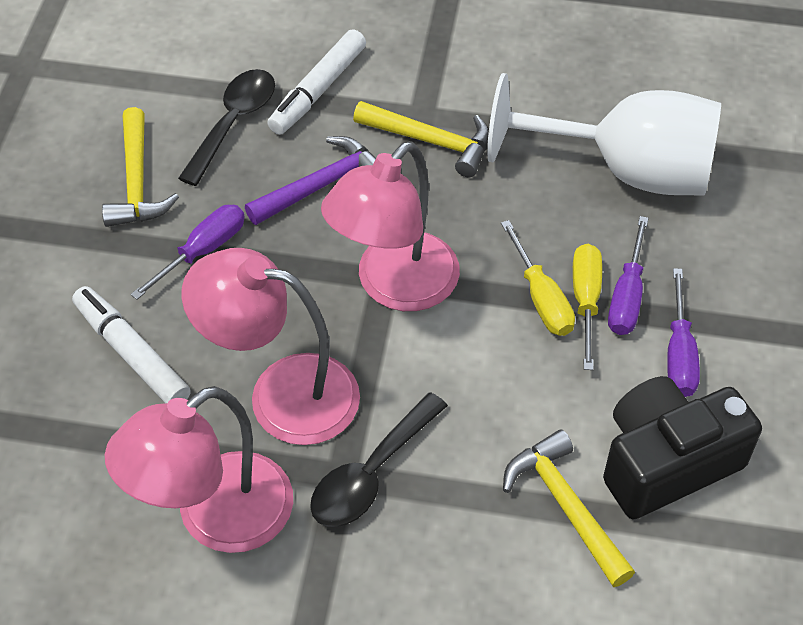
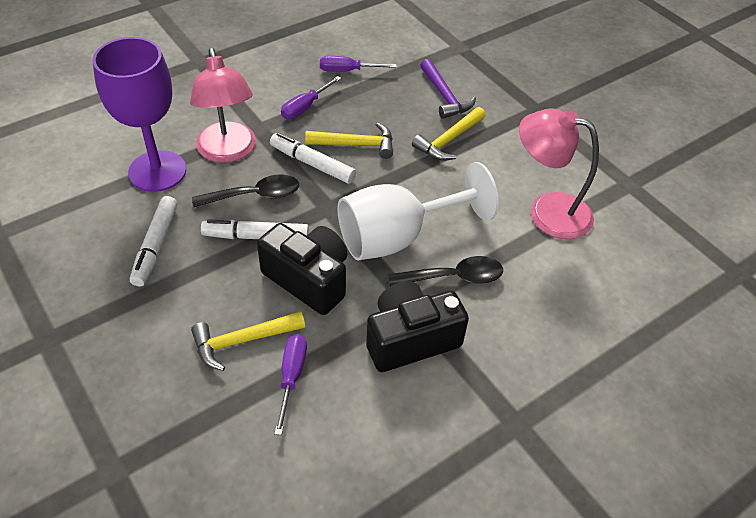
black camera: 1 -> 2
pink lamp: 3 -> 2
purple goblet: 0 -> 1
white marker: 2 -> 3
yellow screwdriver: 2 -> 0

